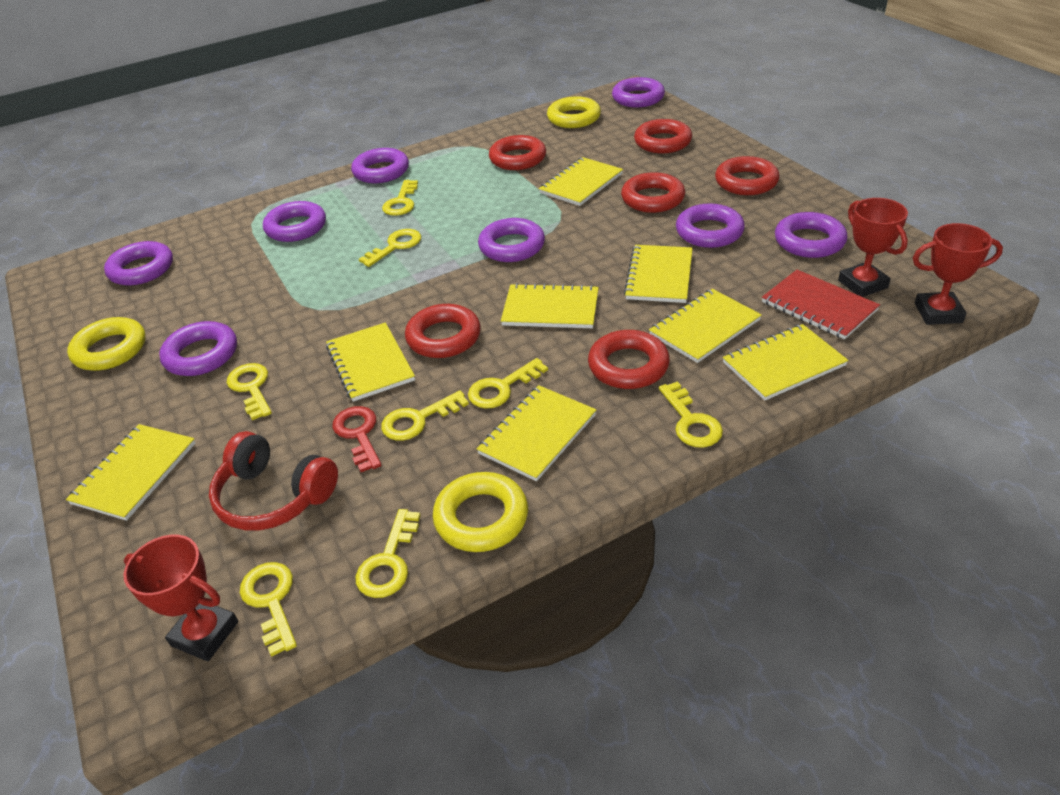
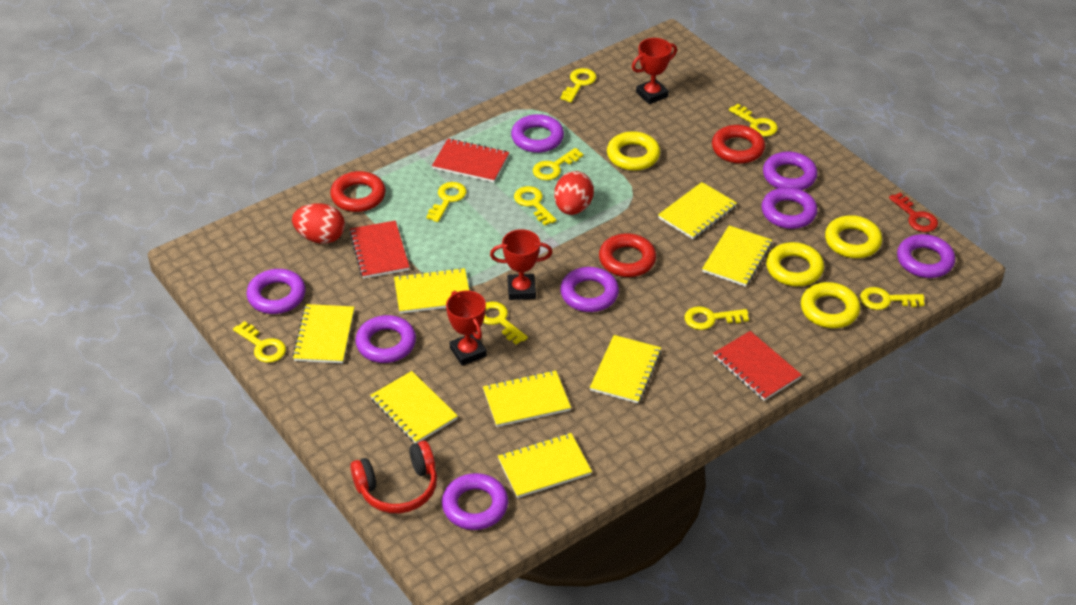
red egg: 0 -> 2
red notebook: 1 -> 3
red ring: 6 -> 3
yellow key: 8 -> 9
yellow ring: 3 -> 4

